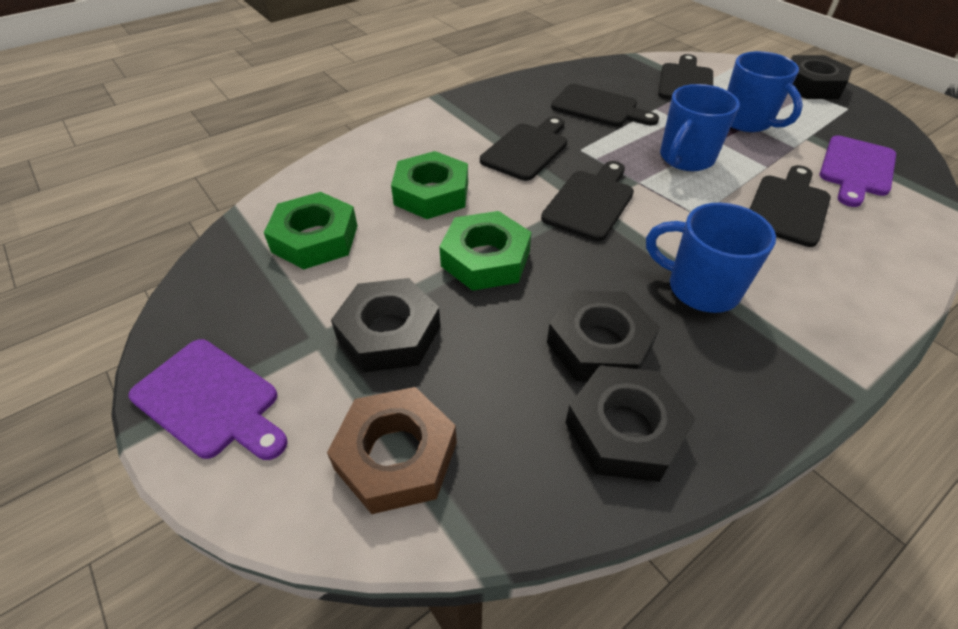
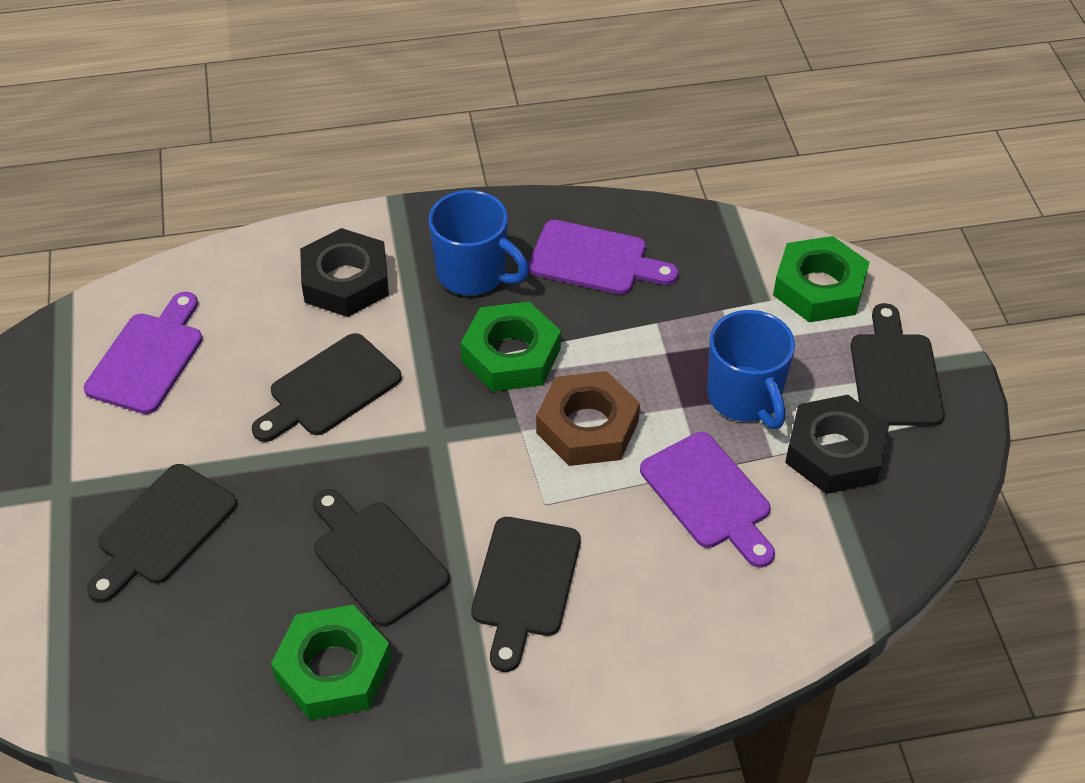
black nut: 4 -> 2
blue mug: 3 -> 2
purple cutting board: 2 -> 3

